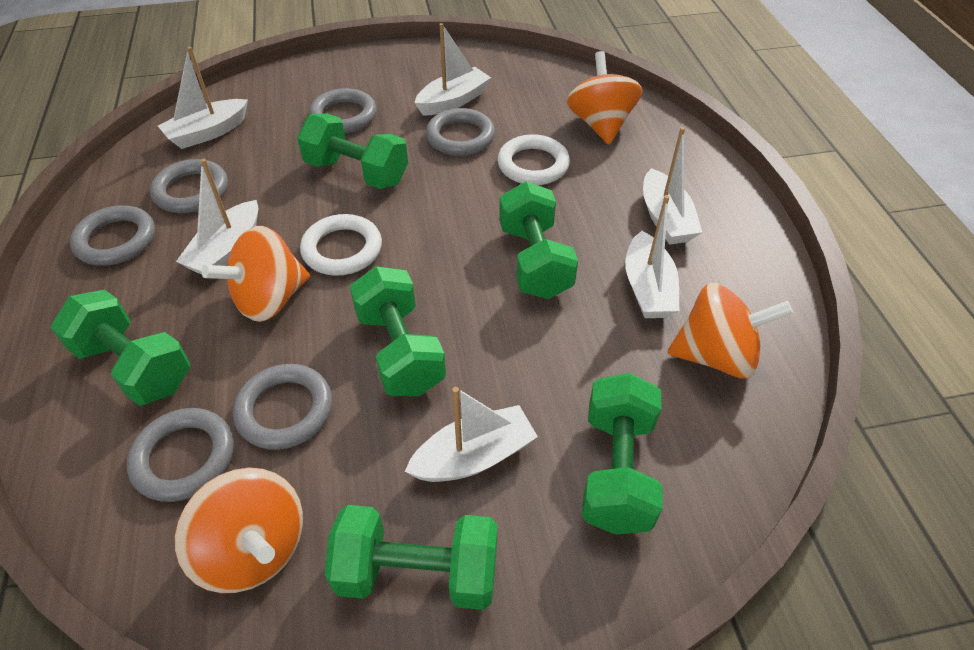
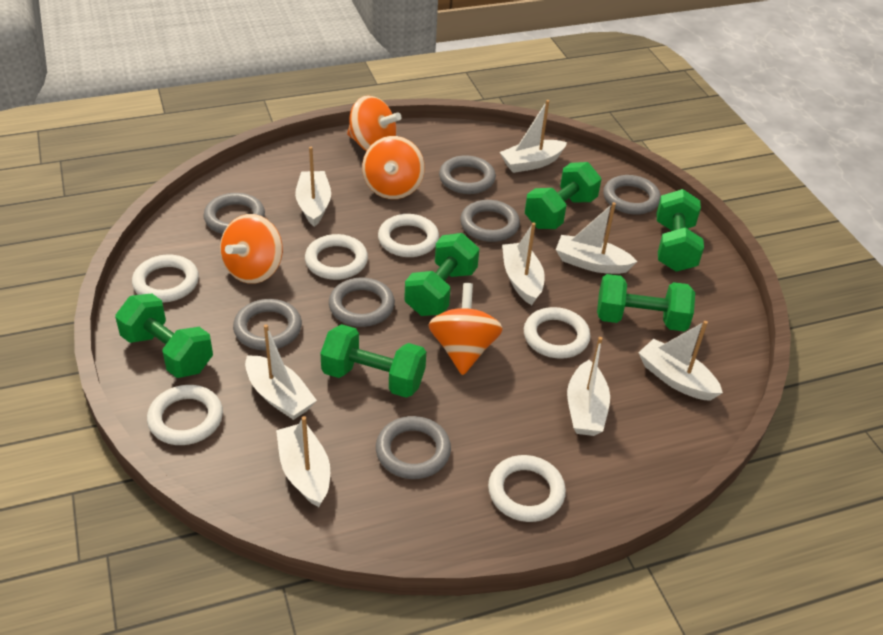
grey ring: 6 -> 7
white boat: 6 -> 8
white ring: 2 -> 6

